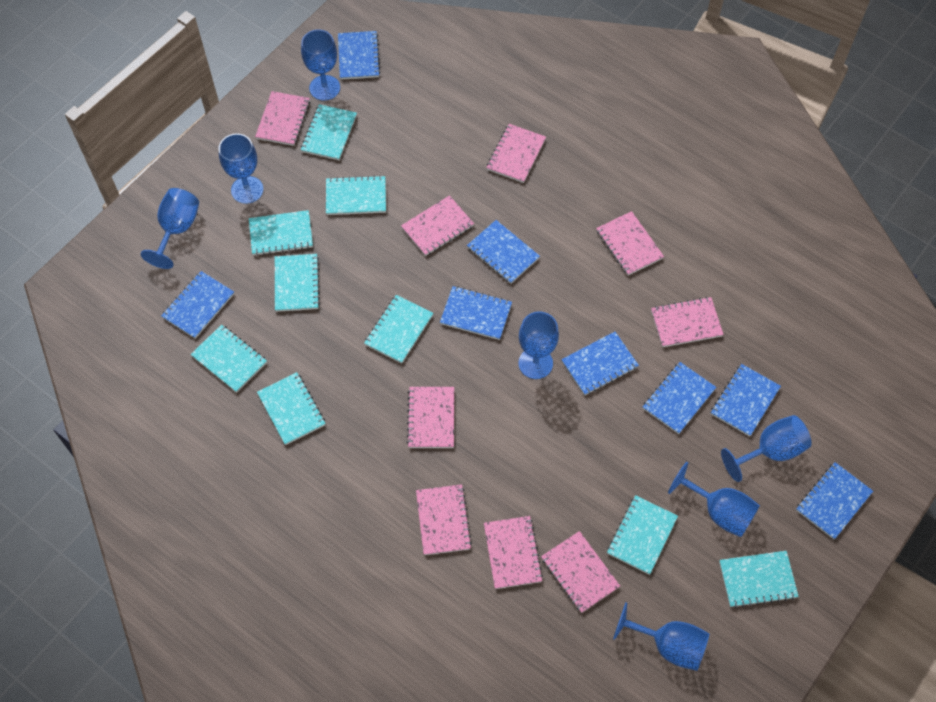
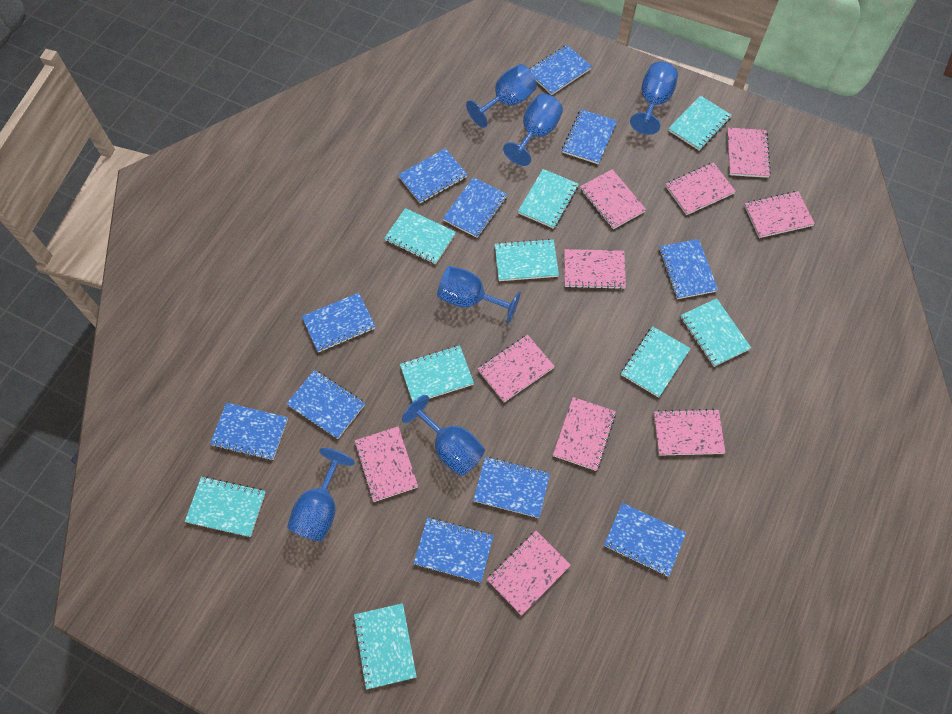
blue goblet: 7 -> 6
blue notebook: 8 -> 11
pink notebook: 9 -> 10

